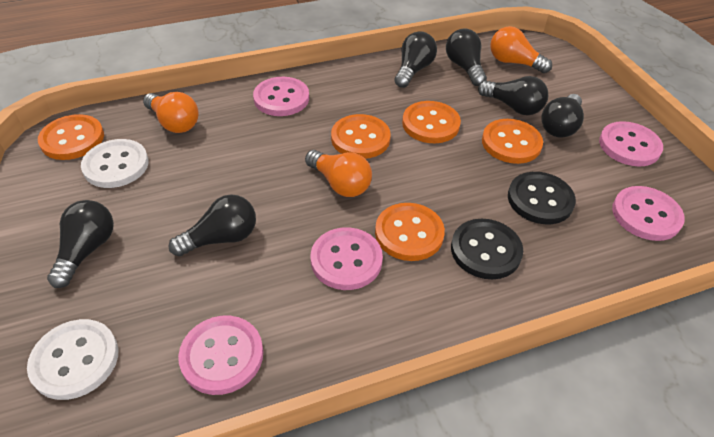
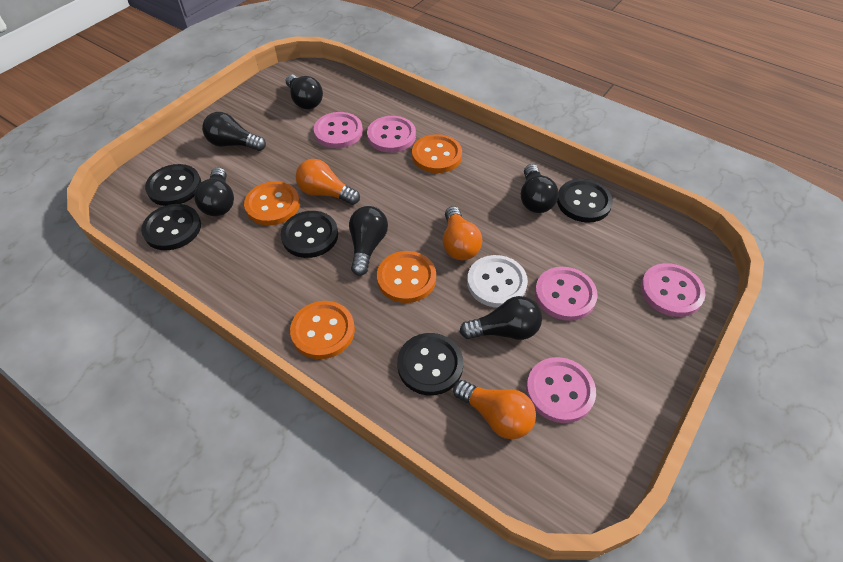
black button: 2 -> 5
orange button: 5 -> 4
white button: 2 -> 1

